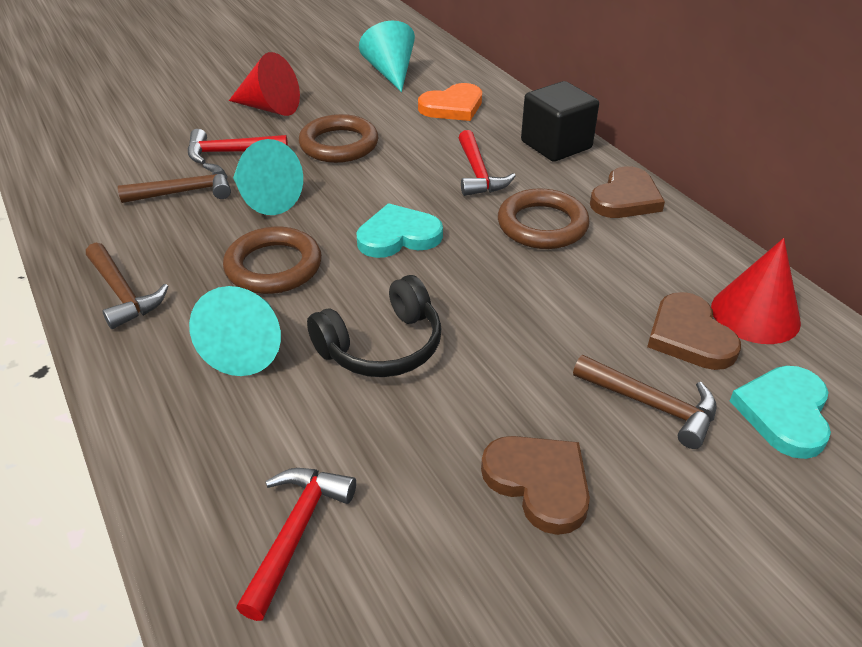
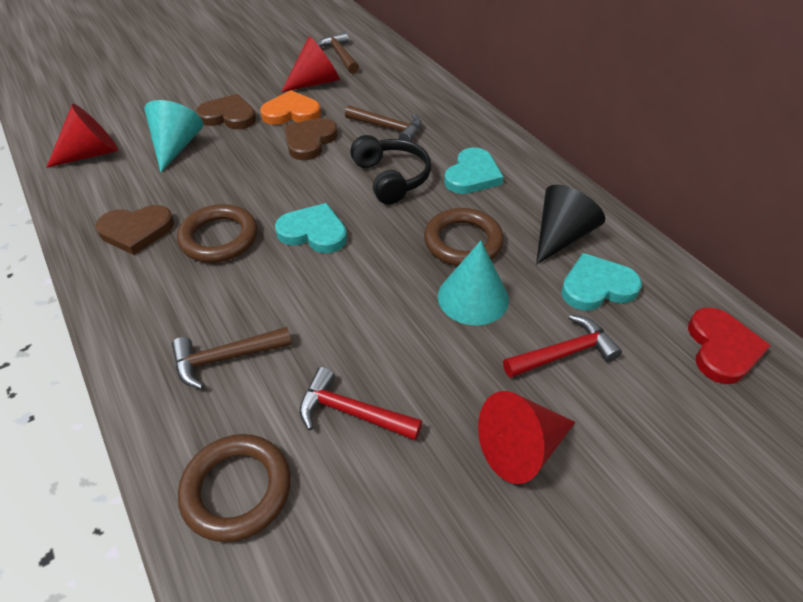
black cone: 0 -> 1
black cube: 1 -> 0
red cone: 2 -> 3
red hammer: 3 -> 2
red heart: 0 -> 1
turquoise cone: 3 -> 2
turquoise heart: 2 -> 3

